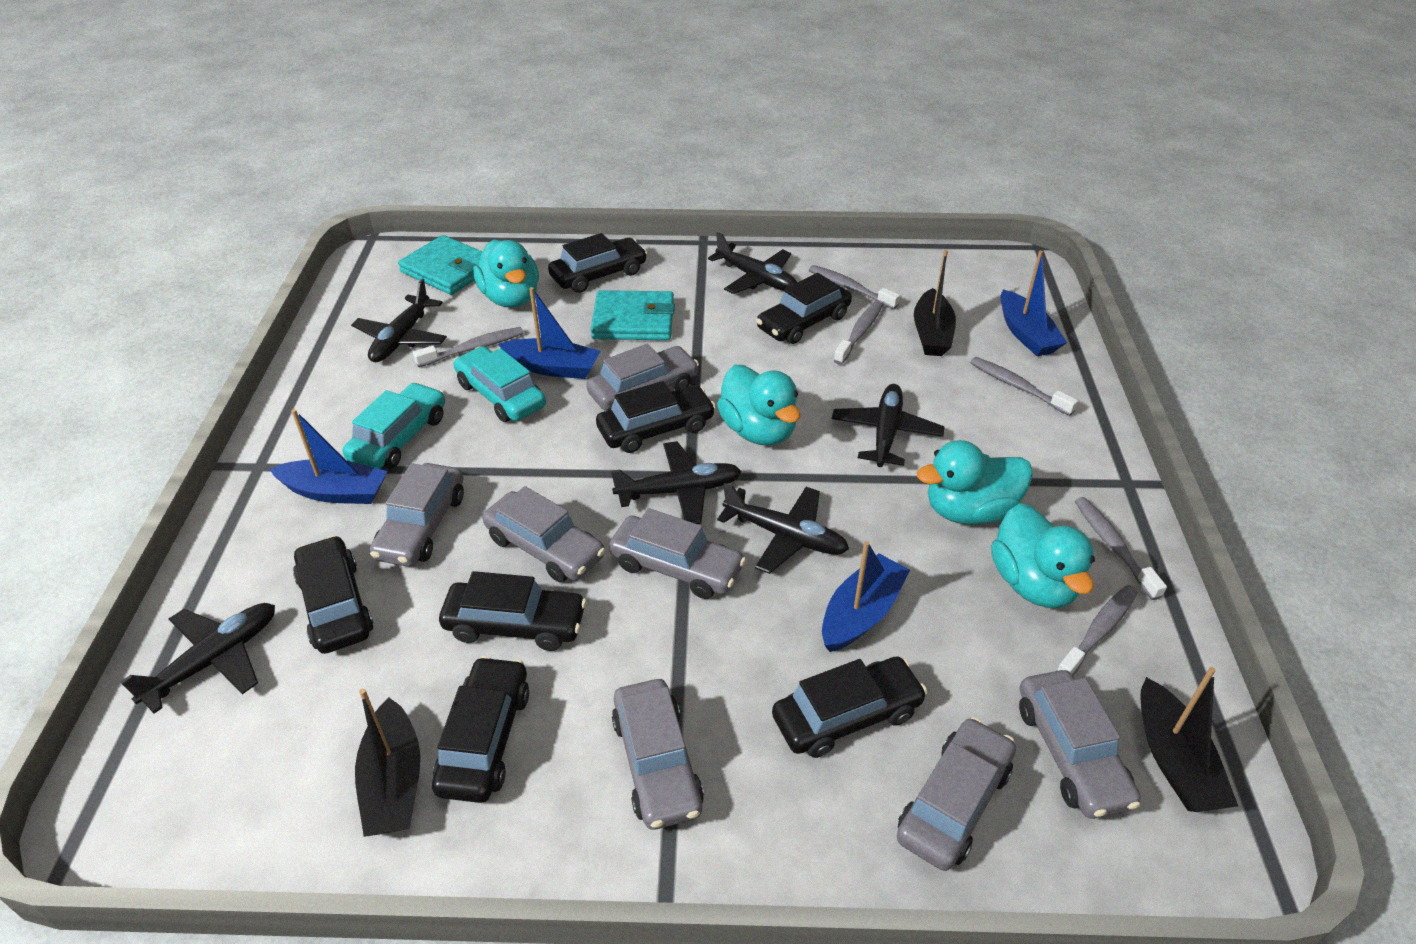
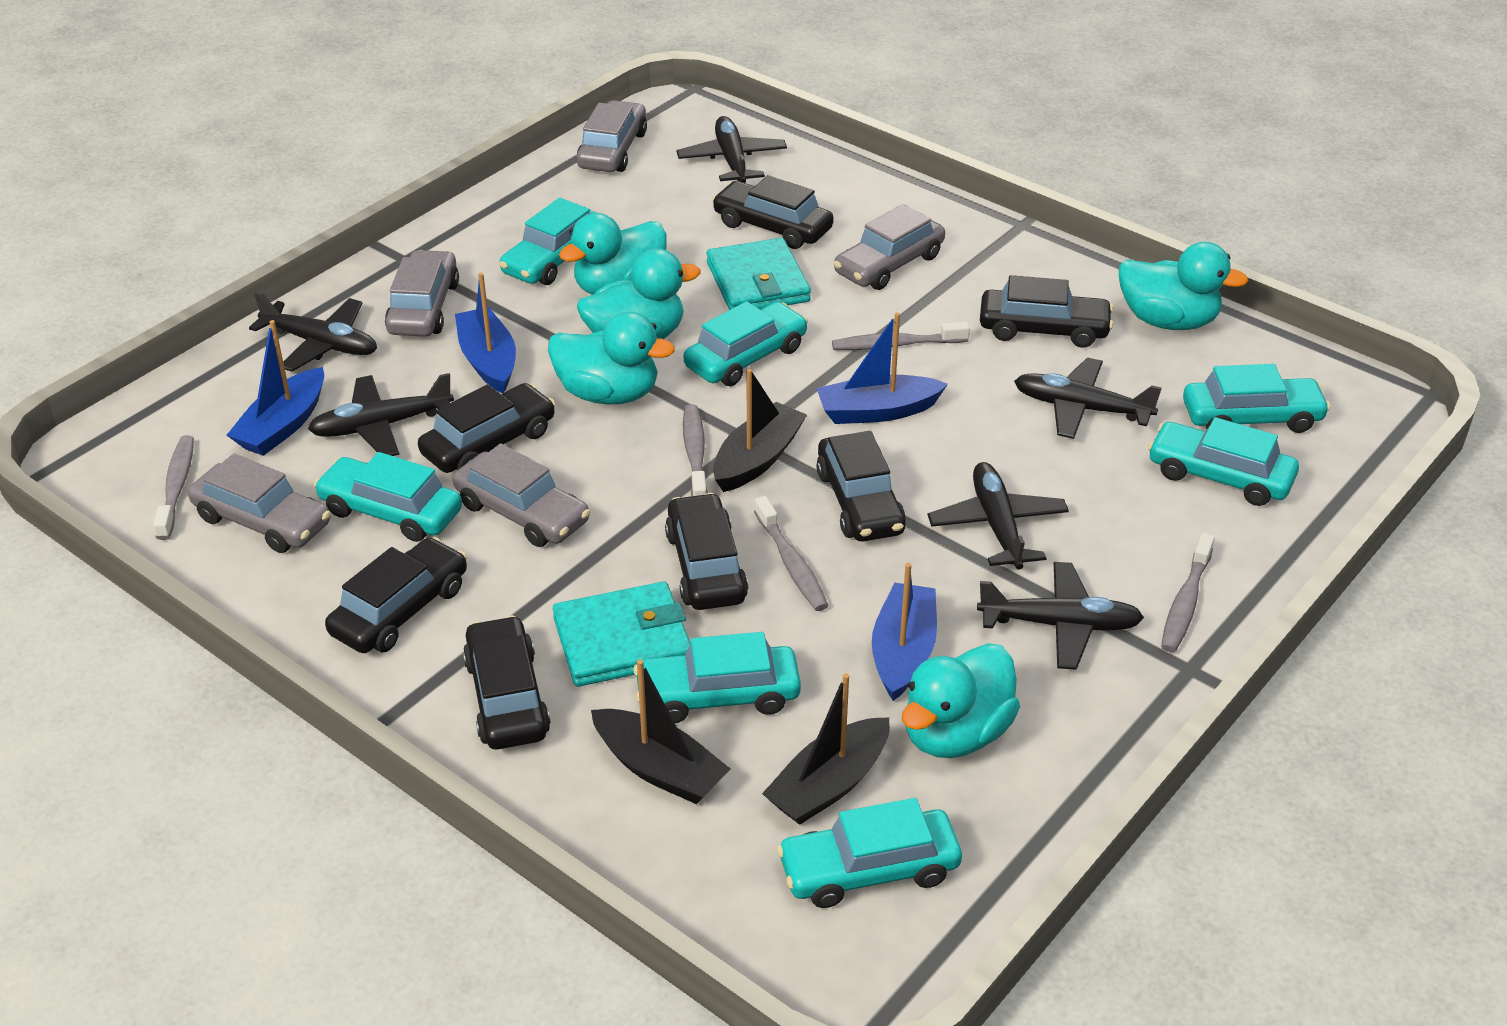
grey car: 7 -> 5
grey toothbrush: 6 -> 5
turquoise car: 2 -> 7
turquoise duck: 4 -> 5

